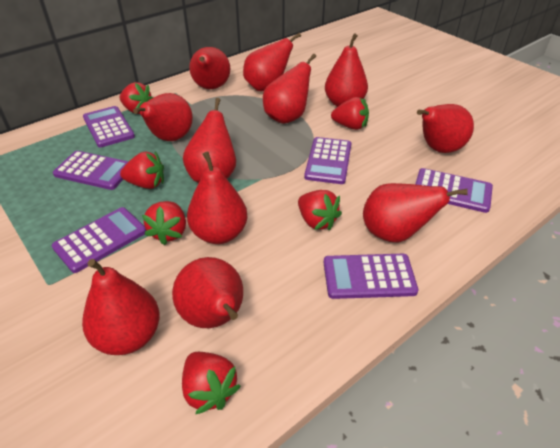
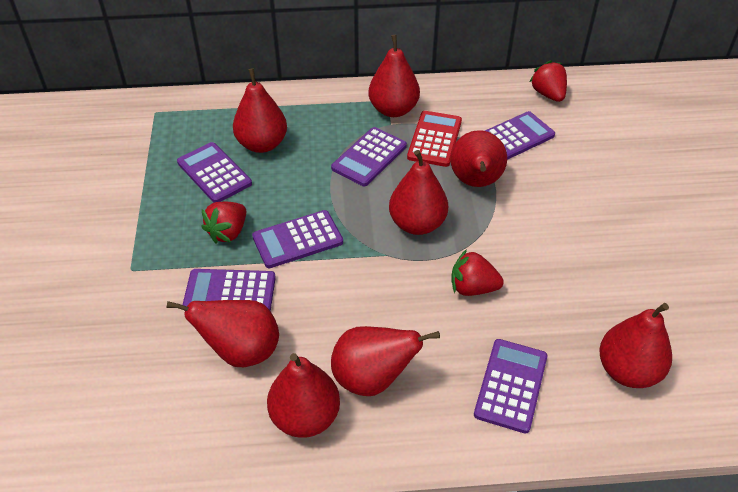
red calculator: 0 -> 1
red pear: 11 -> 8
red strawberry: 6 -> 3

